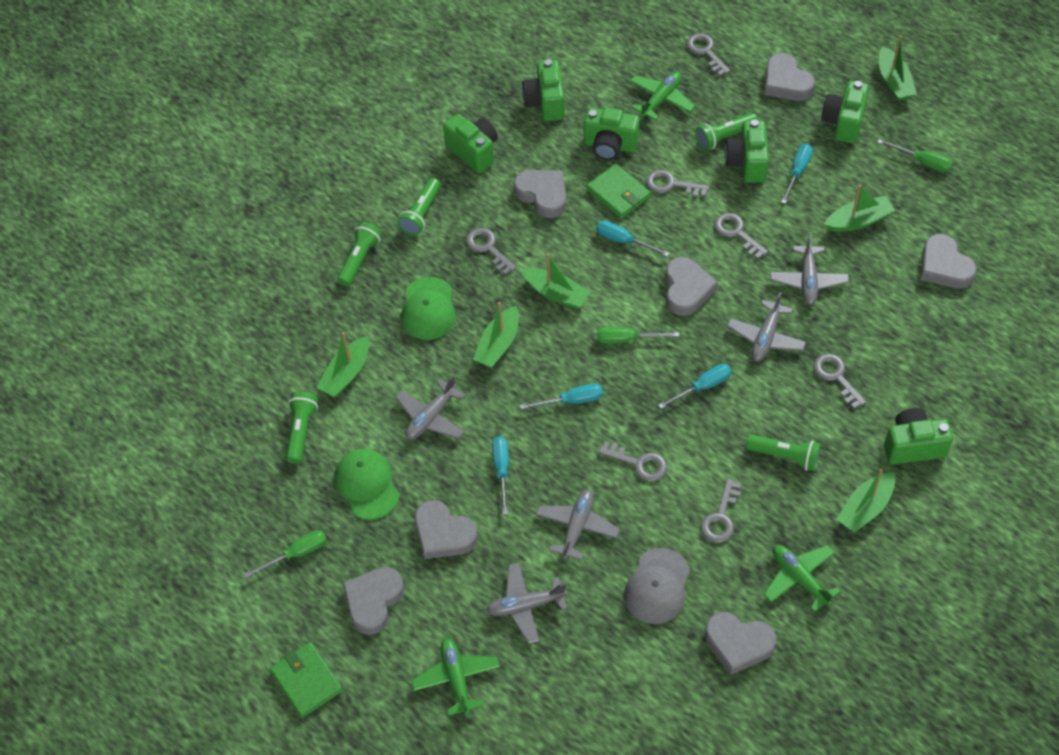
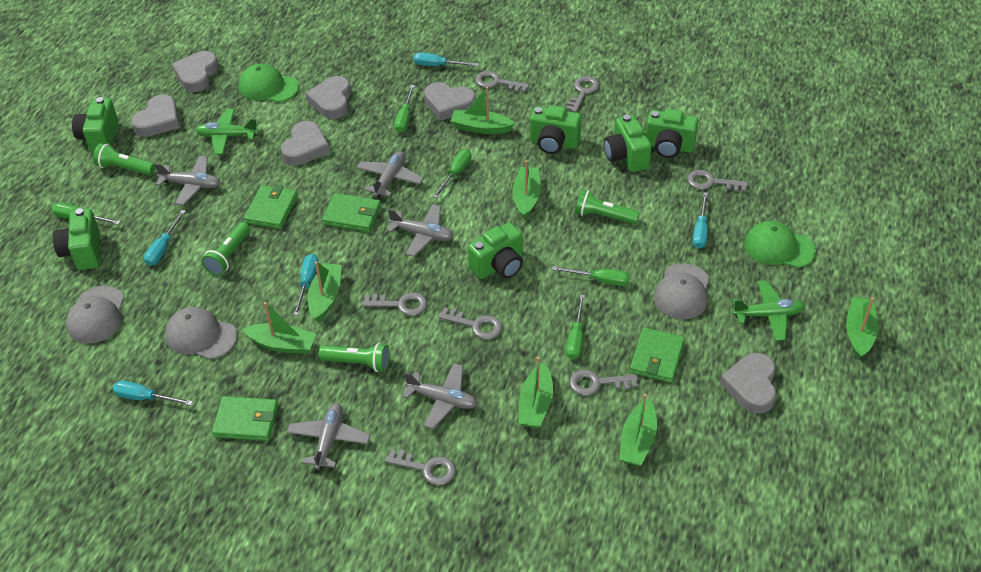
green boat: 6 -> 7
green flashlight: 5 -> 4
green plane: 3 -> 2
green screwdriver: 3 -> 5
green wallet: 2 -> 4
grey cap: 1 -> 3
grey heart: 7 -> 6

